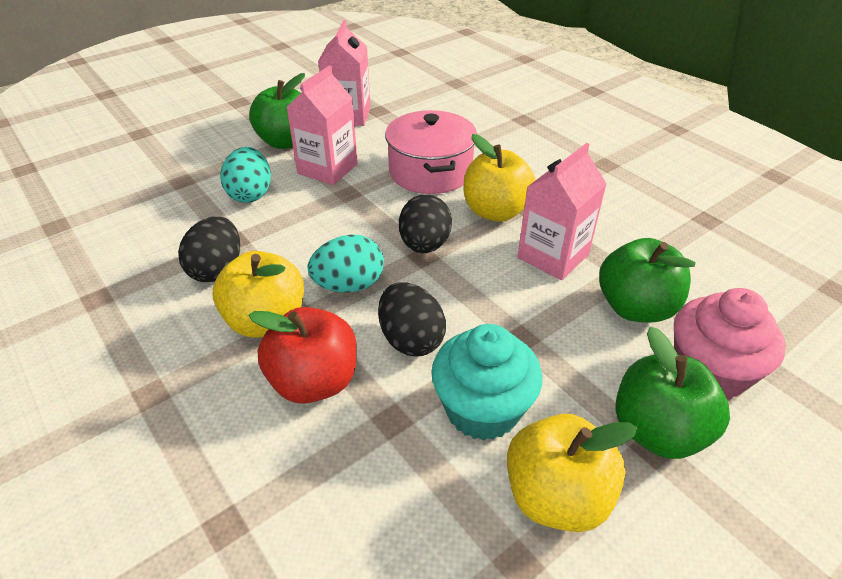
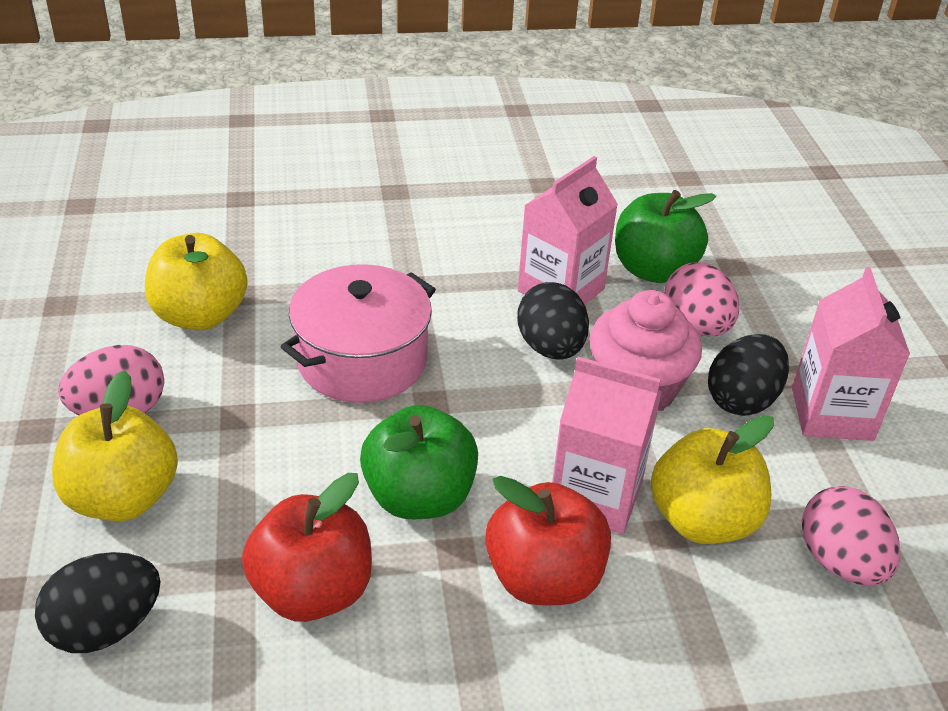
green apple: 3 -> 2
pink egg: 0 -> 3
red apple: 1 -> 2
turquoise cupcake: 1 -> 0
turquoise egg: 2 -> 0

